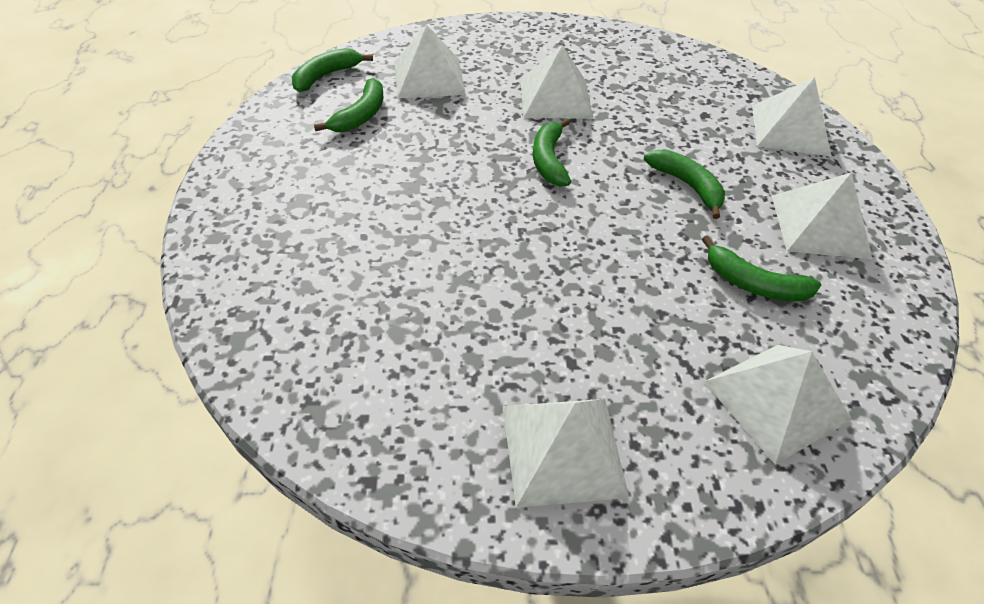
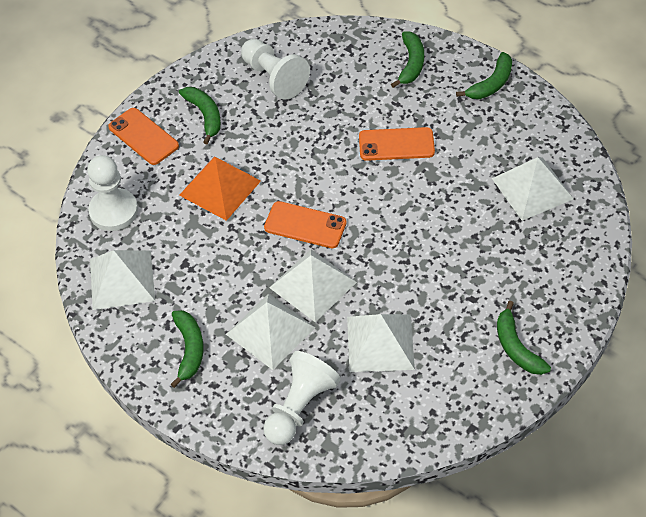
orange phone: 0 -> 3
orange pyramid: 0 -> 1
white pawn: 0 -> 3
white pyramid: 6 -> 5

